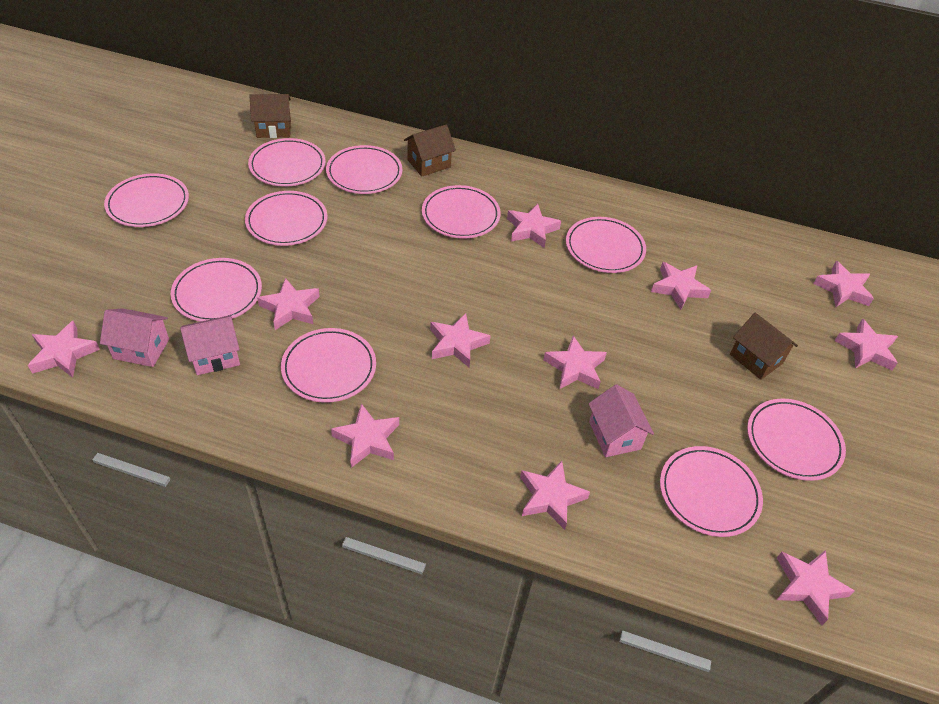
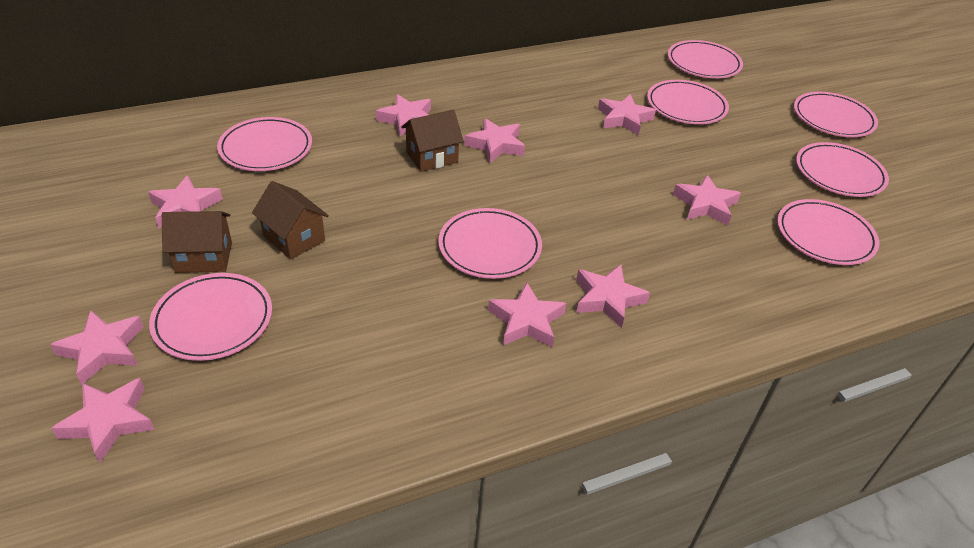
pink house: 3 -> 0
pink plate: 10 -> 8
pink star: 11 -> 9

